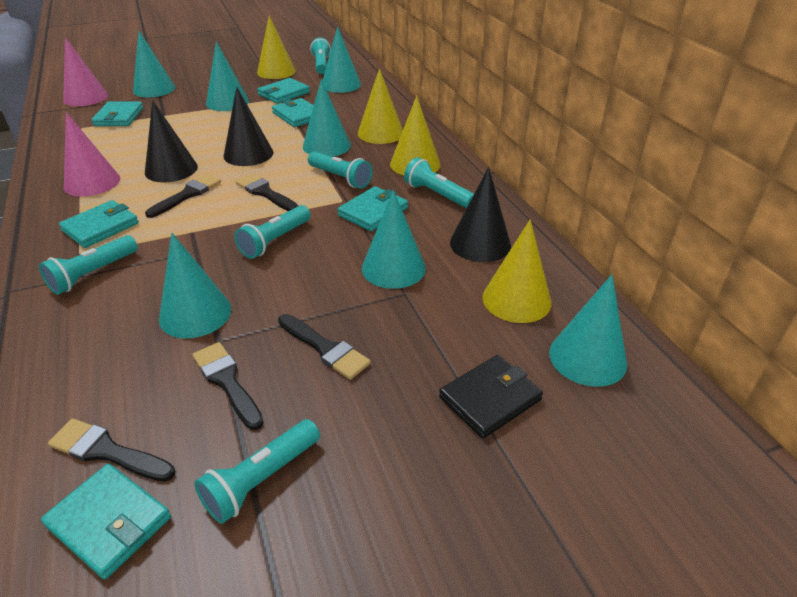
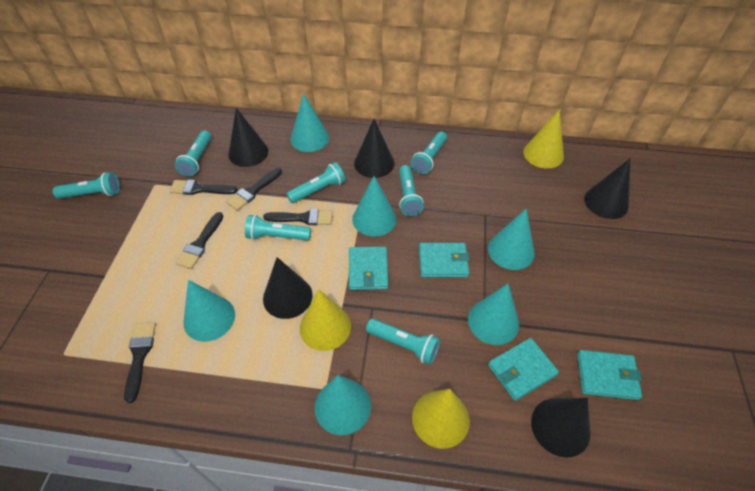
black cone: 3 -> 5
black wallet: 1 -> 0
pink cone: 2 -> 0
turquoise cone: 7 -> 6
turquoise flashlight: 6 -> 7
turquoise wallet: 6 -> 4
yellow cone: 4 -> 3

